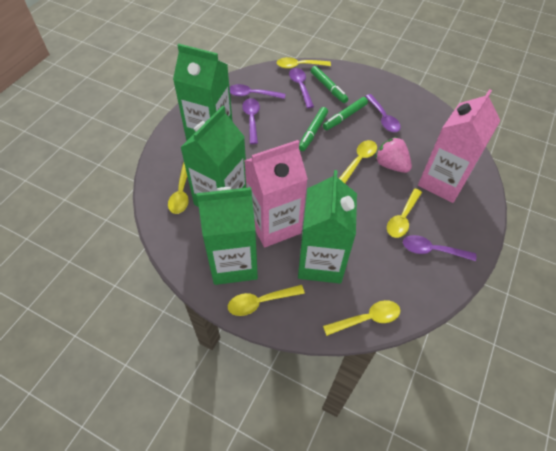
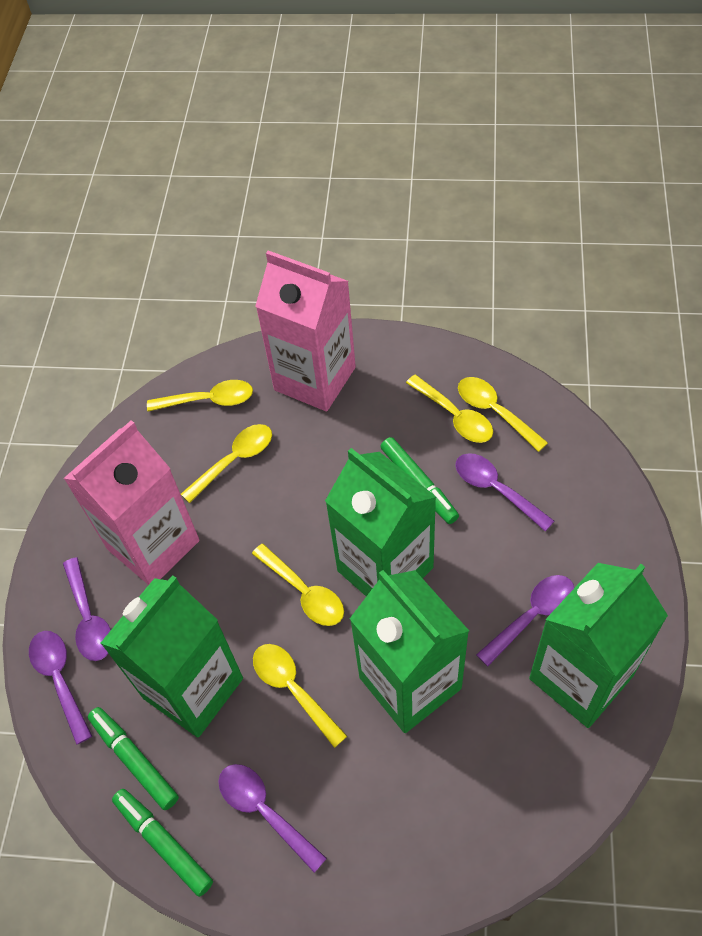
pink strawberry: 1 -> 0

